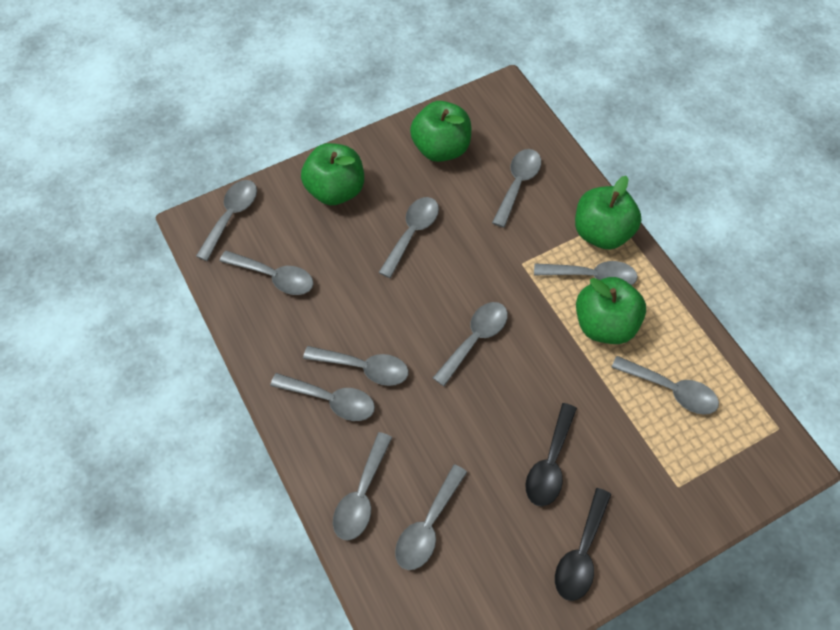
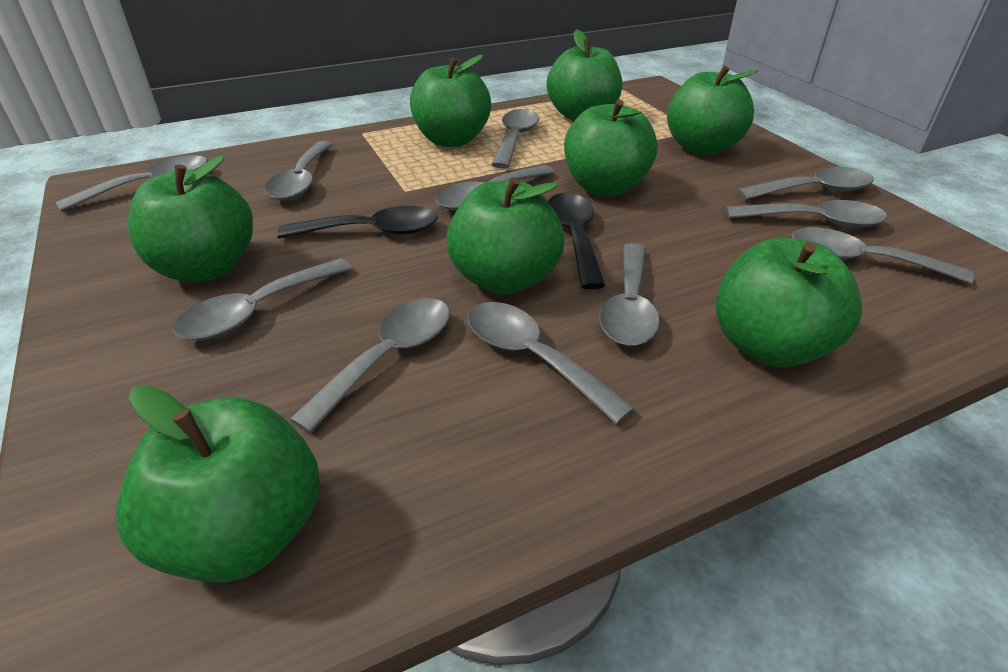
green apple: 4 -> 8

